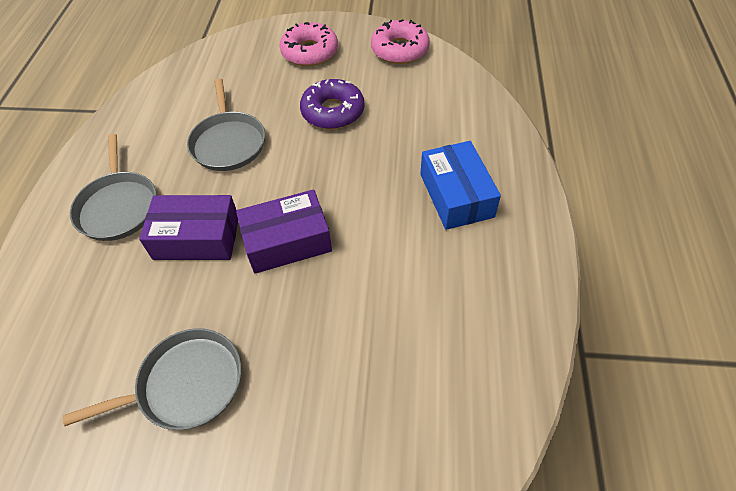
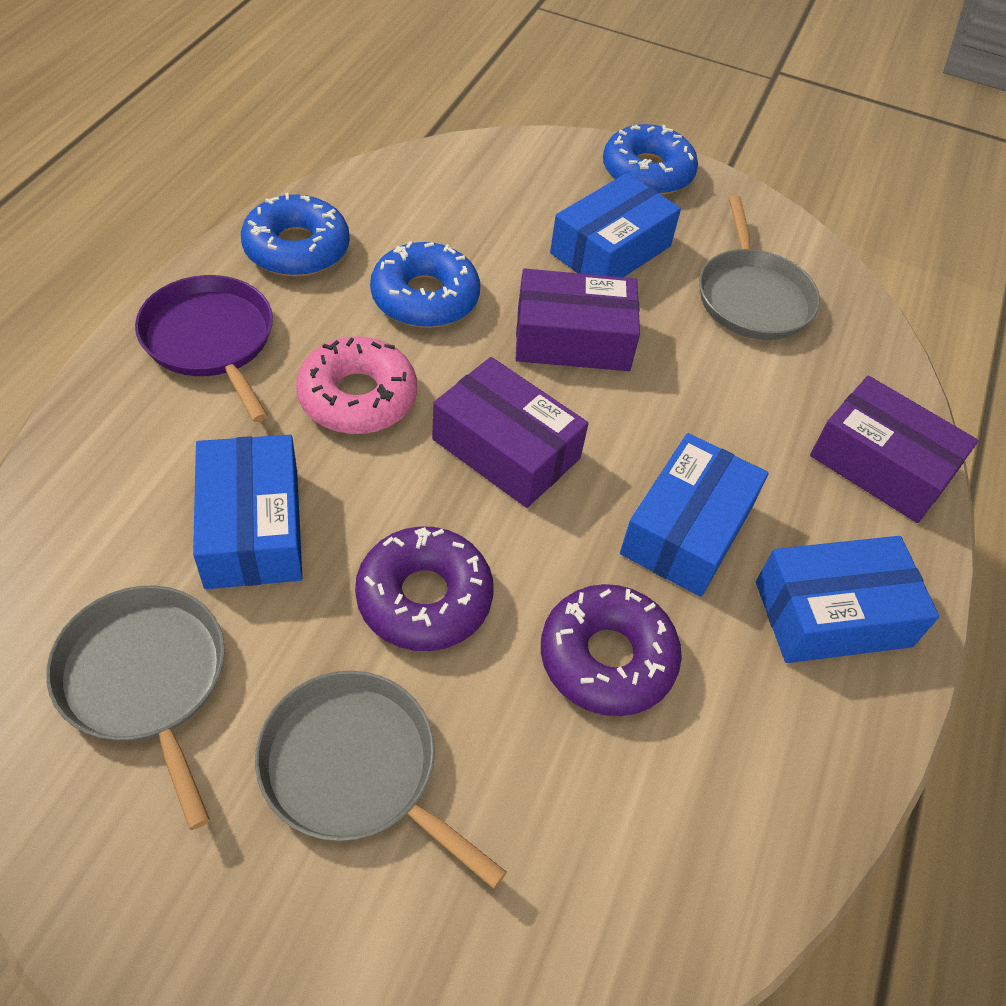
blue box: 1 -> 4
blue donut: 0 -> 3
pink donut: 2 -> 1
purple box: 2 -> 3
purple donut: 1 -> 2
purple pan: 0 -> 1

